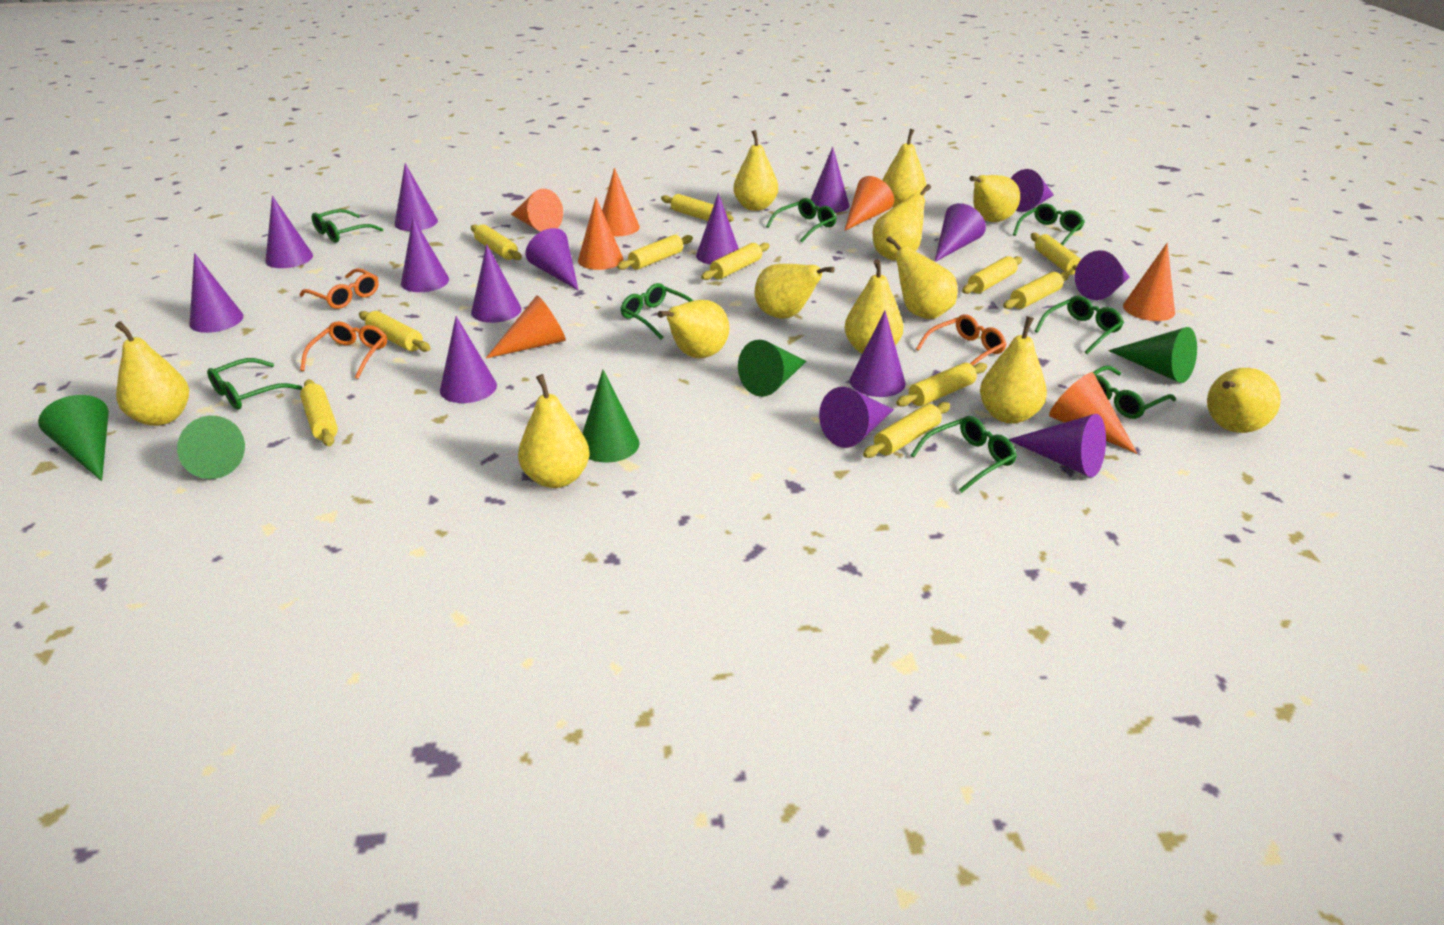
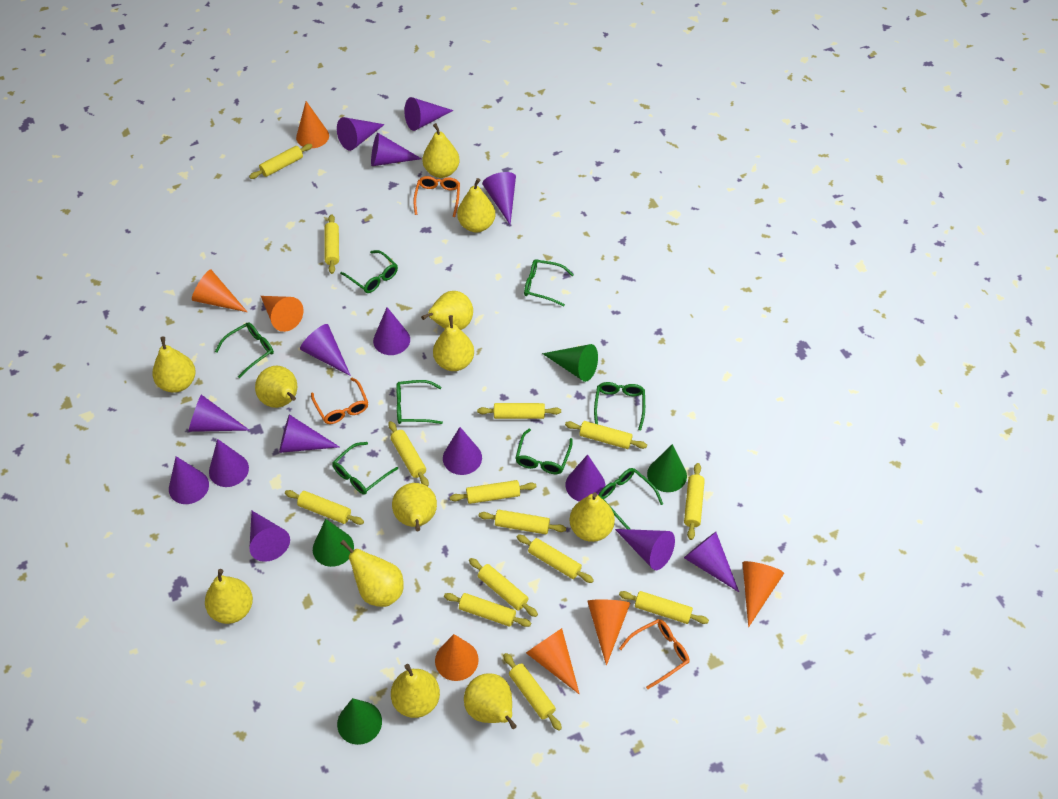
green cone: 5 -> 4
yellow rolling pin: 11 -> 14

